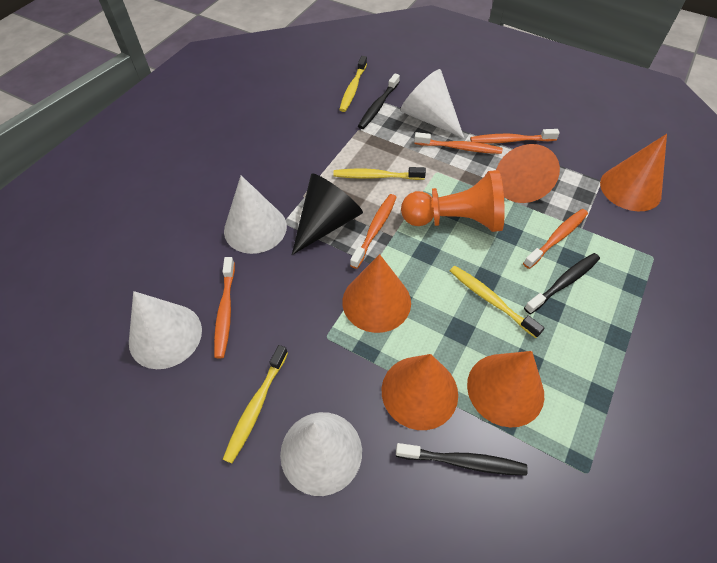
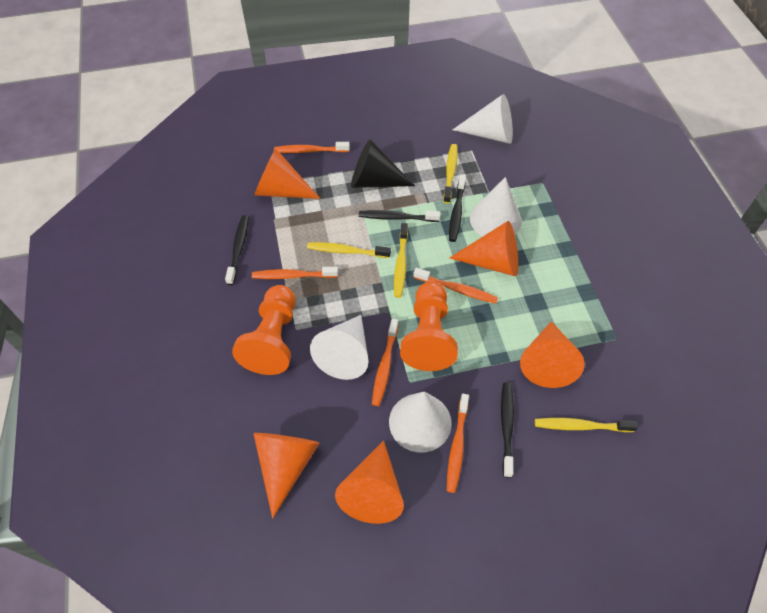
black toothbrush: 3 -> 4
orange pawn: 1 -> 2

